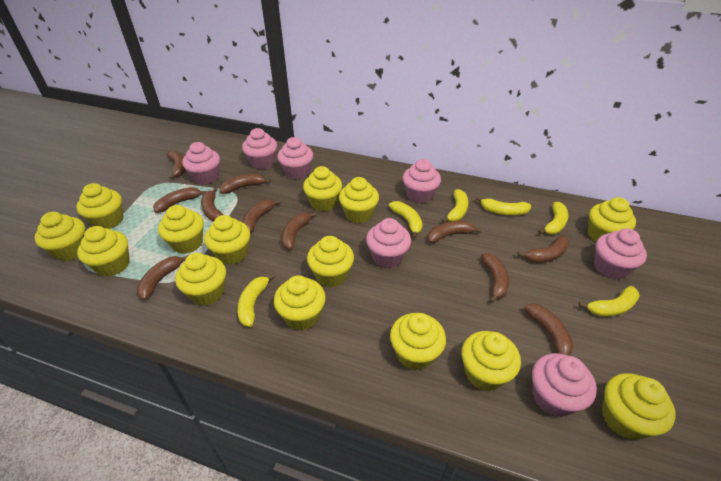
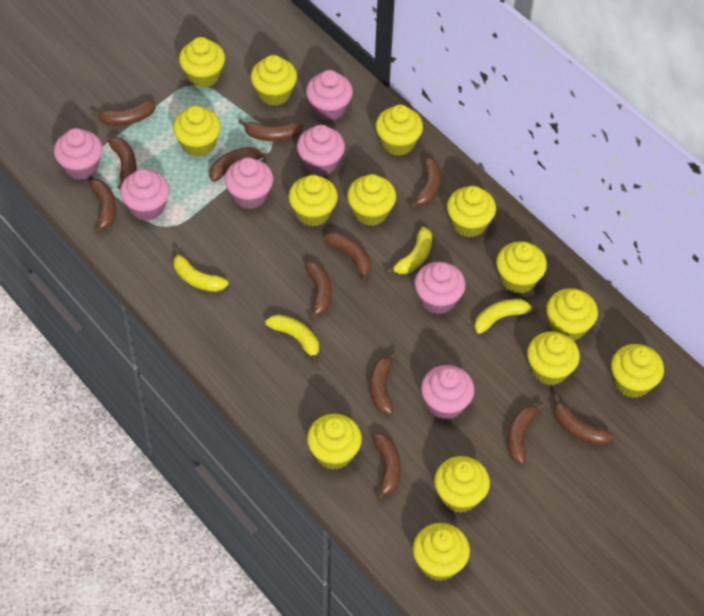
brown banana: 11 -> 12
yellow banana: 6 -> 4

